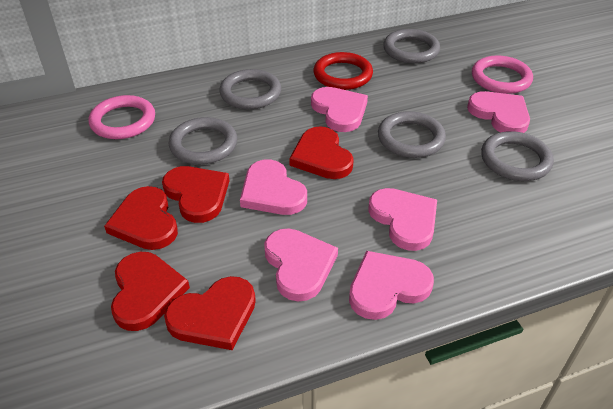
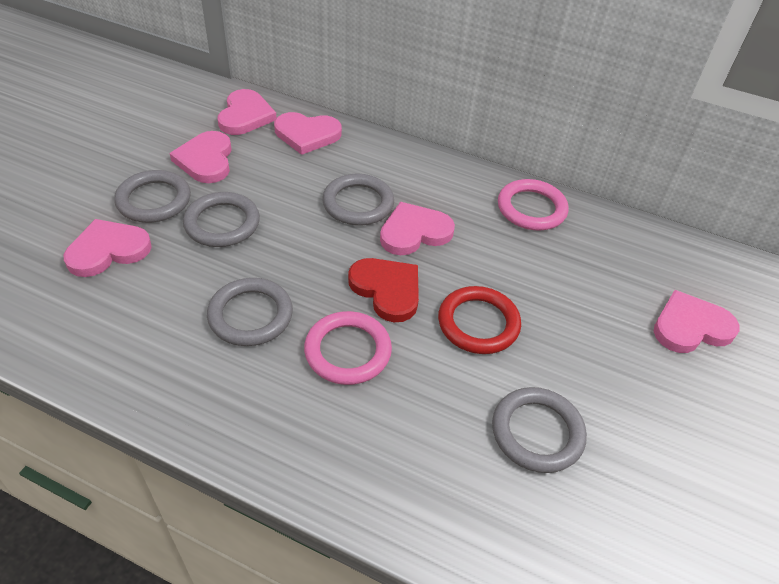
red heart: 5 -> 1

